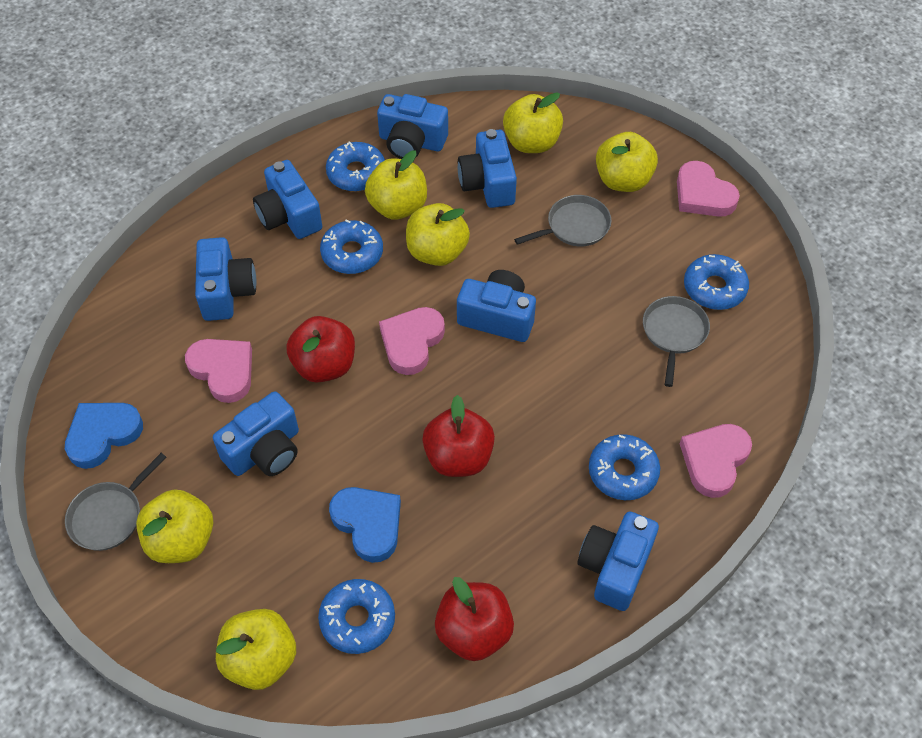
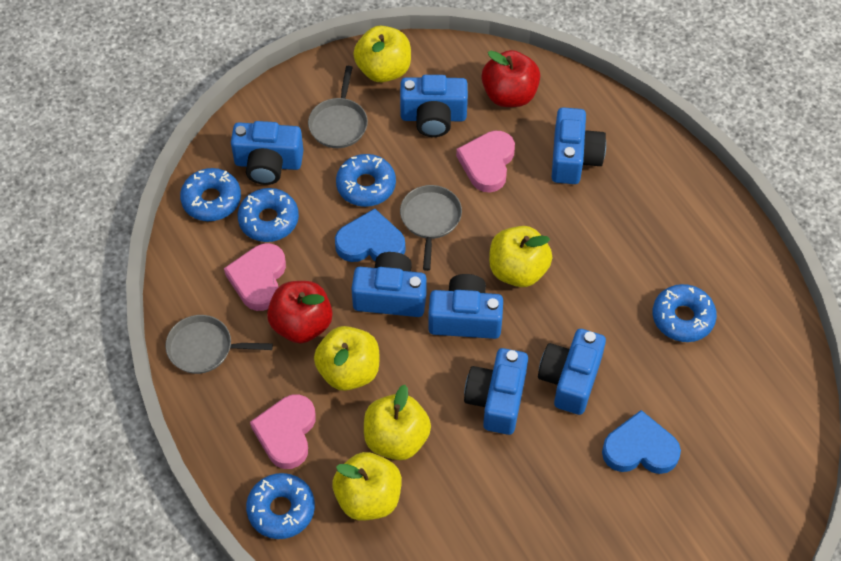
pink heart: 4 -> 3
red apple: 3 -> 2
yellow apple: 6 -> 5

